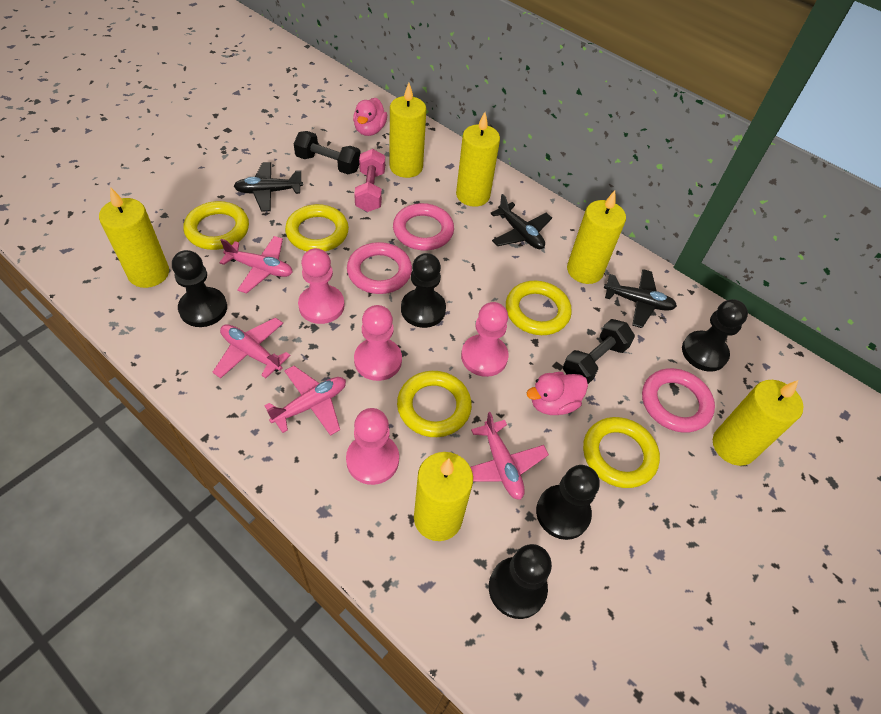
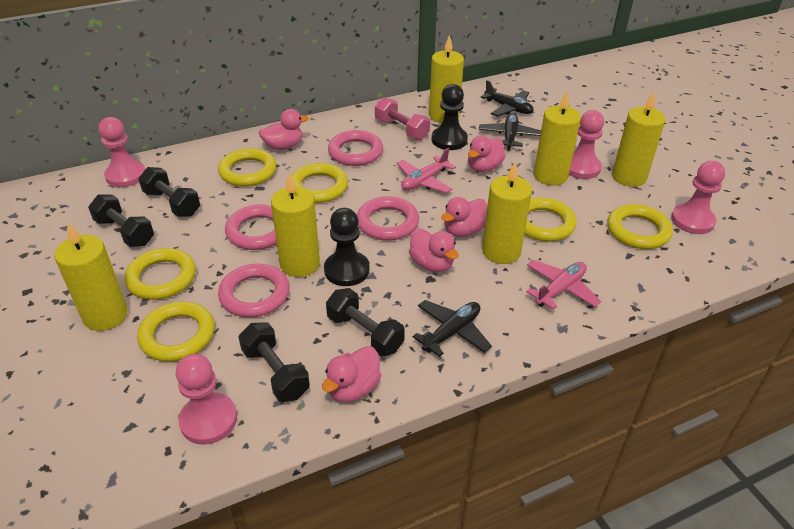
black dumbbell: 2 -> 4
black pawn: 5 -> 2
pink duck: 2 -> 5
pink plane: 4 -> 2
pink ring: 3 -> 4
yellow ring: 5 -> 6

